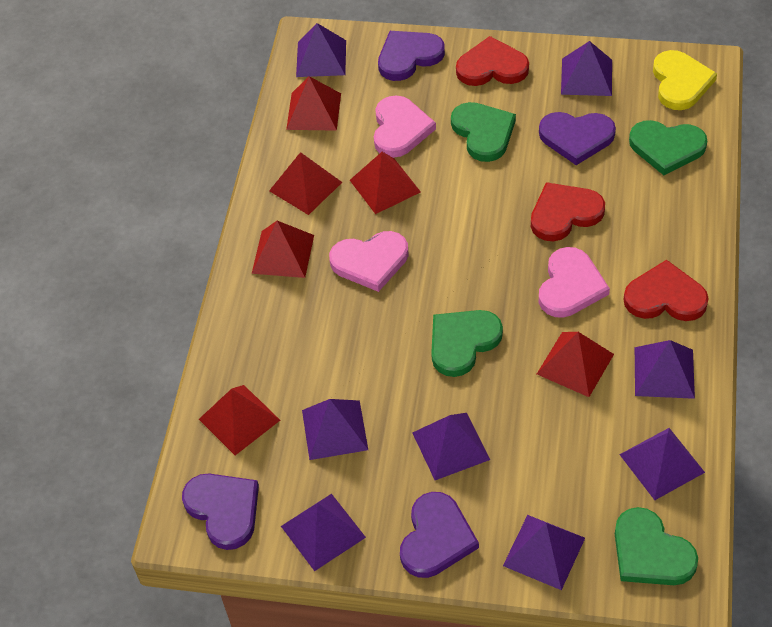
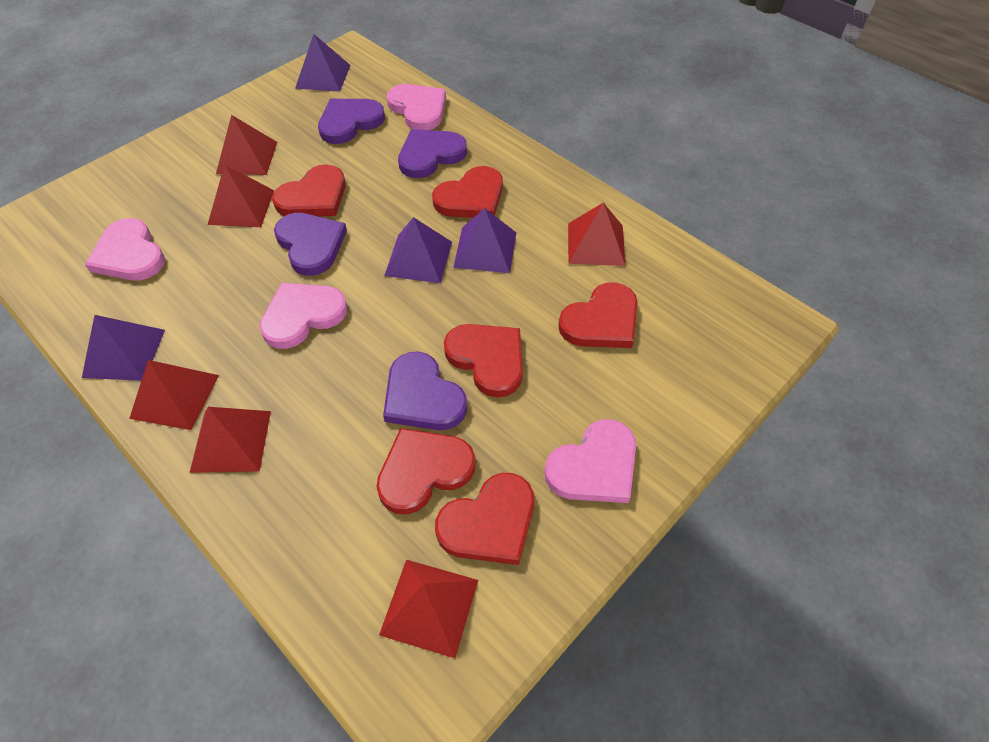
green heart: 4 -> 0
pink heart: 3 -> 4
purple pyramid: 8 -> 4
red heart: 3 -> 6
yellow heart: 1 -> 0

